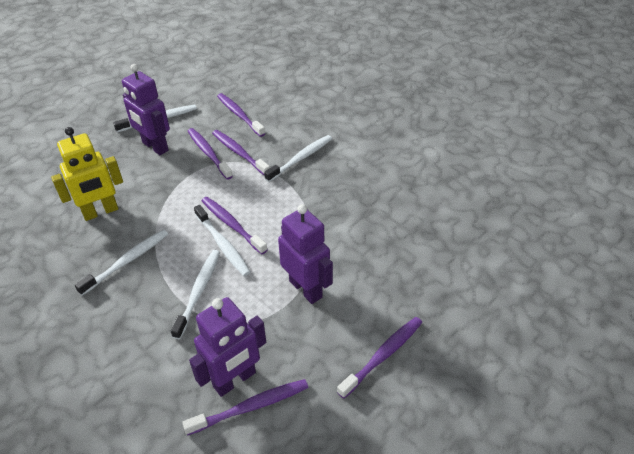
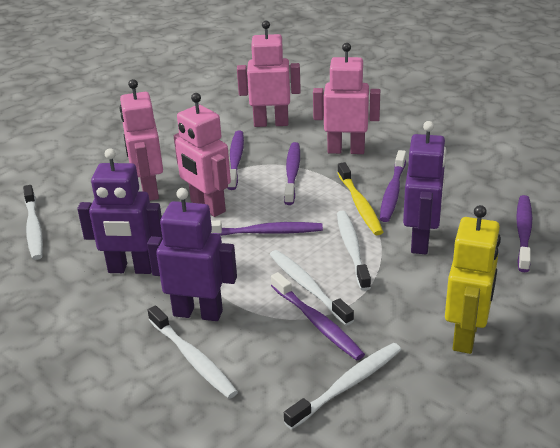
pink robot: 0 -> 4
yellow toothbrush: 0 -> 1

